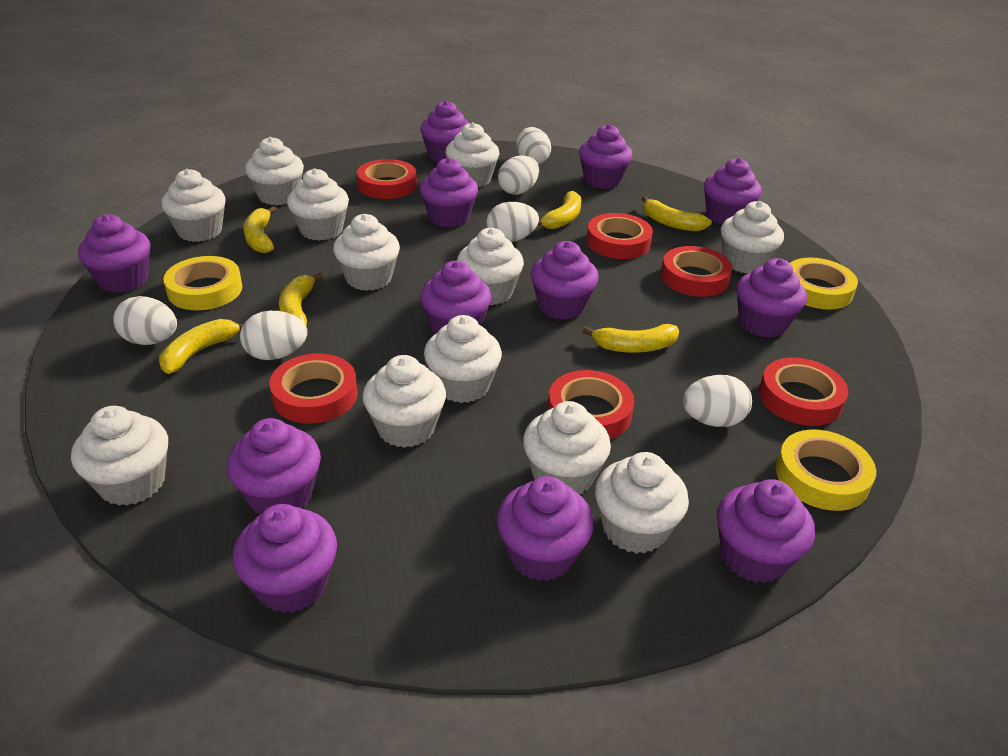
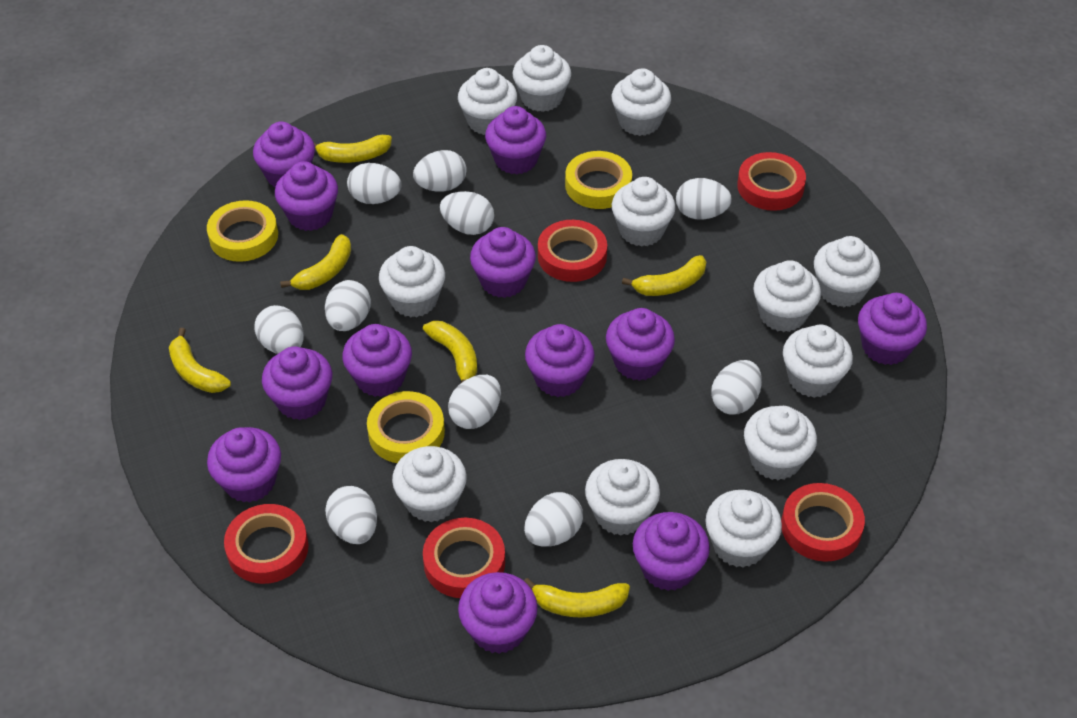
red tape: 6 -> 5
white egg: 6 -> 10

